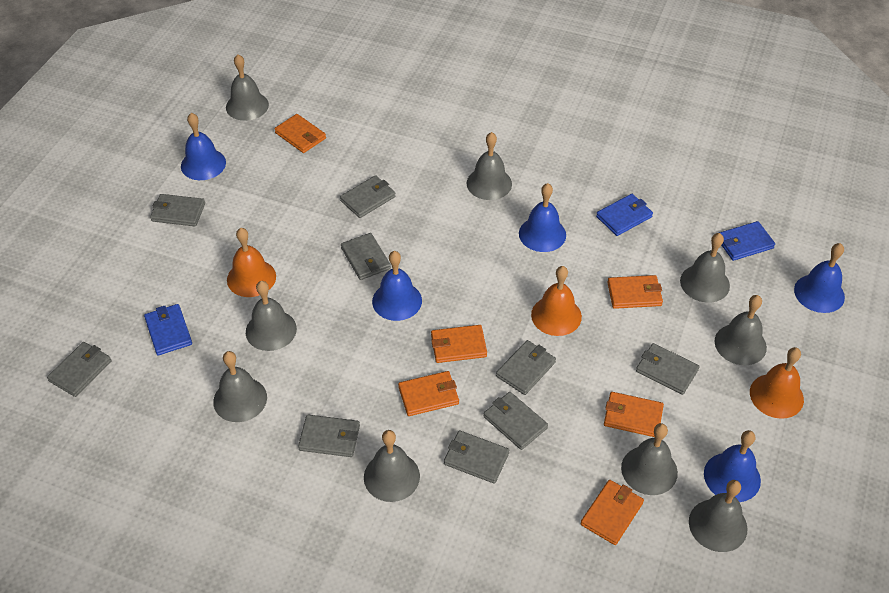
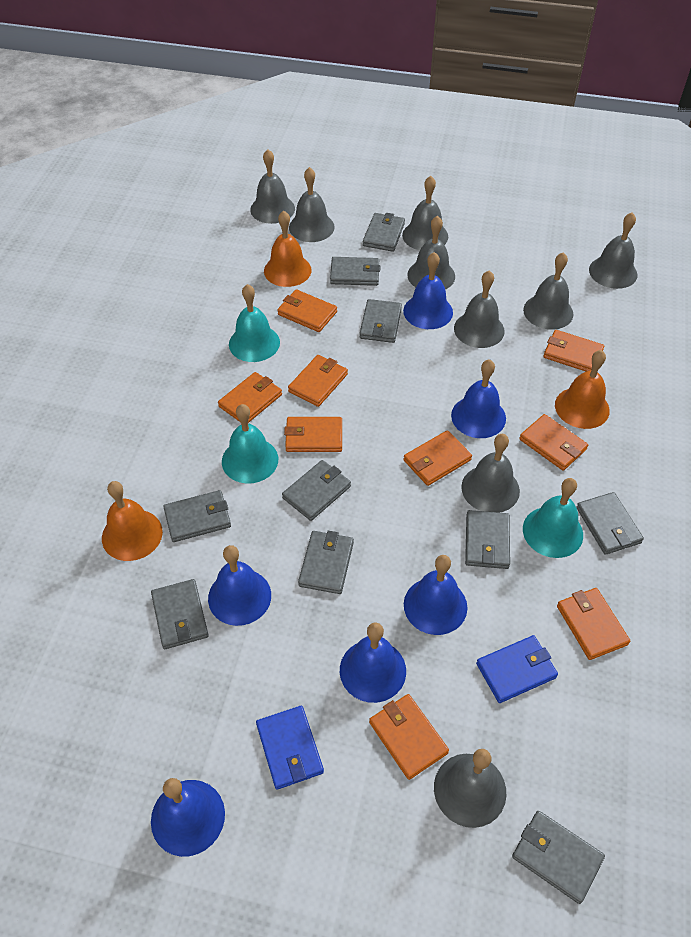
blue bell: 5 -> 6
blue wallet: 3 -> 2
grey wallet: 9 -> 10
orange wallet: 6 -> 9
turquoise bell: 0 -> 3

